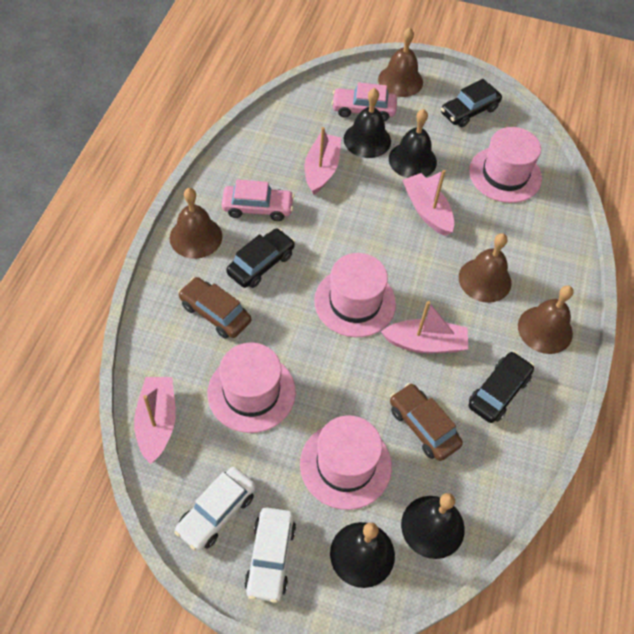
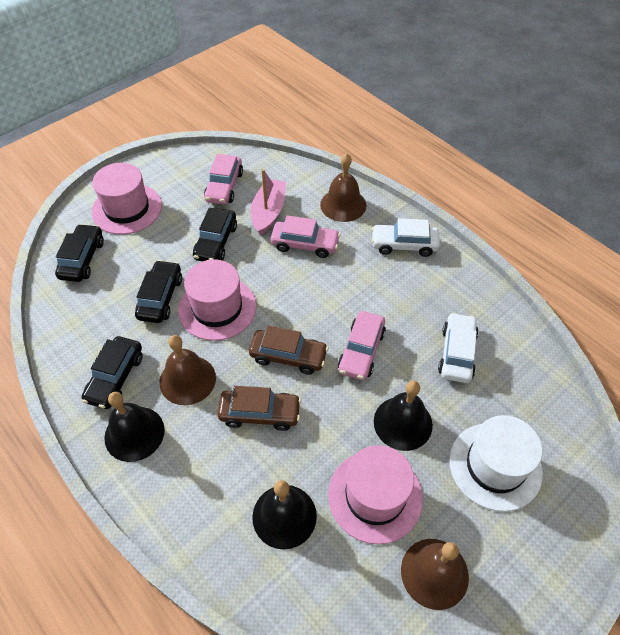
black bell: 4 -> 3
black car: 3 -> 4
brown bell: 4 -> 3
pink boat: 4 -> 1
pink car: 2 -> 3
pink hat: 4 -> 3
white hat: 0 -> 1

